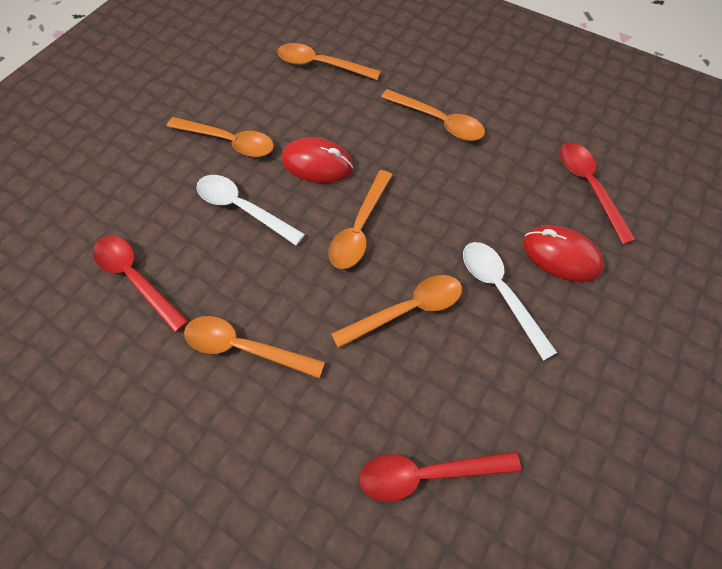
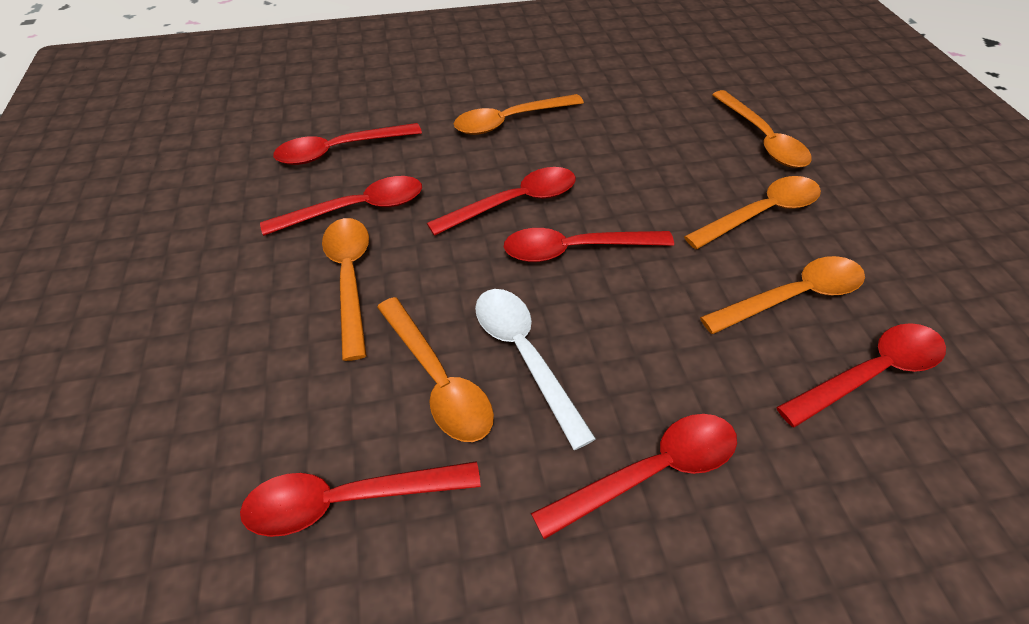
red mouse: 2 -> 0
red spoon: 3 -> 7
white spoon: 2 -> 1

